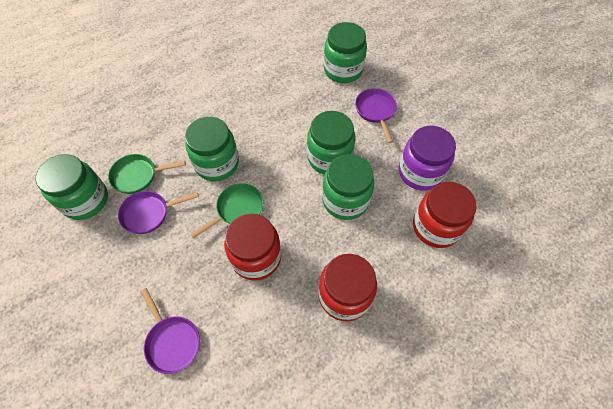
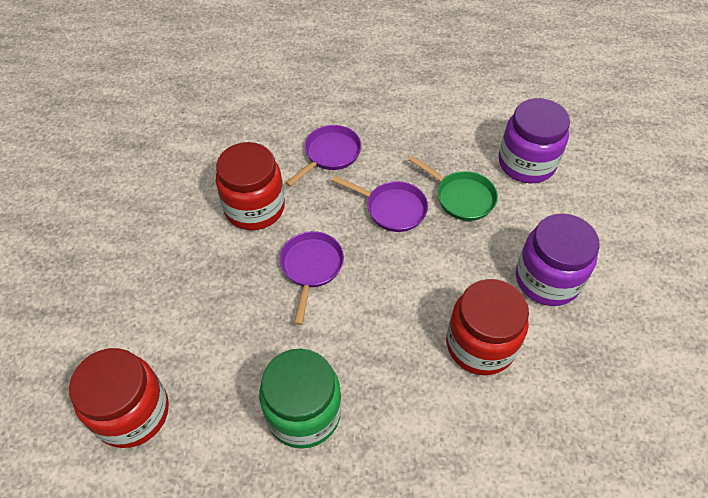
green jar: 5 -> 1
green pan: 2 -> 1
purple jar: 1 -> 2

